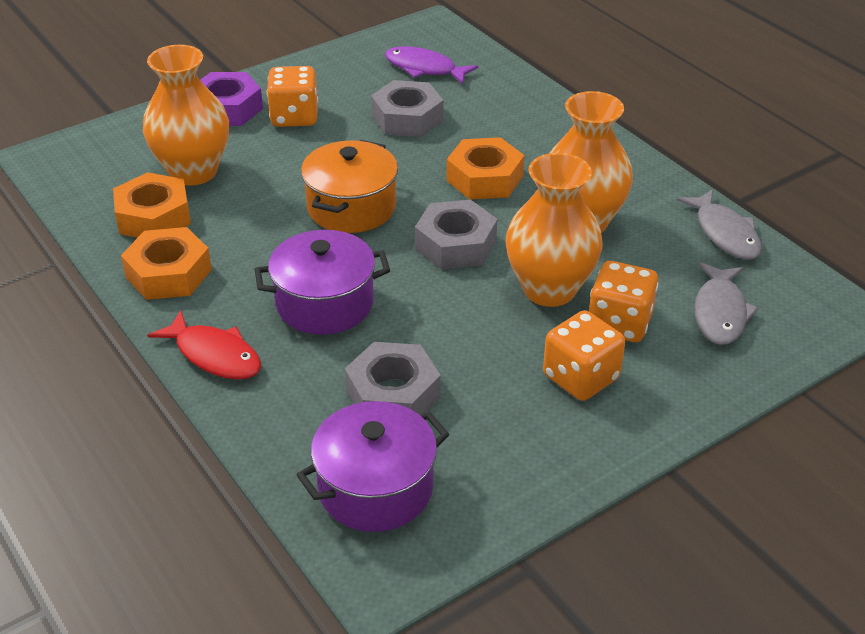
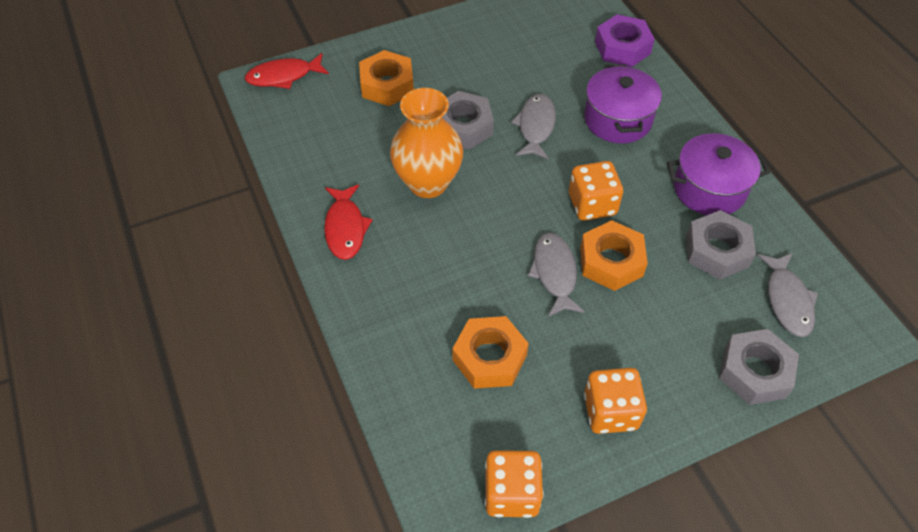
grey fish: 2 -> 3
orange pot: 1 -> 0
orange vase: 3 -> 1
purple fish: 1 -> 0
red fish: 1 -> 2

